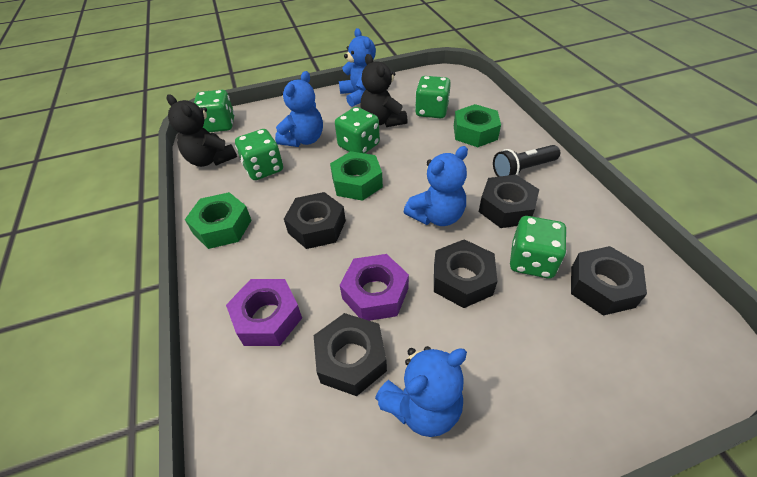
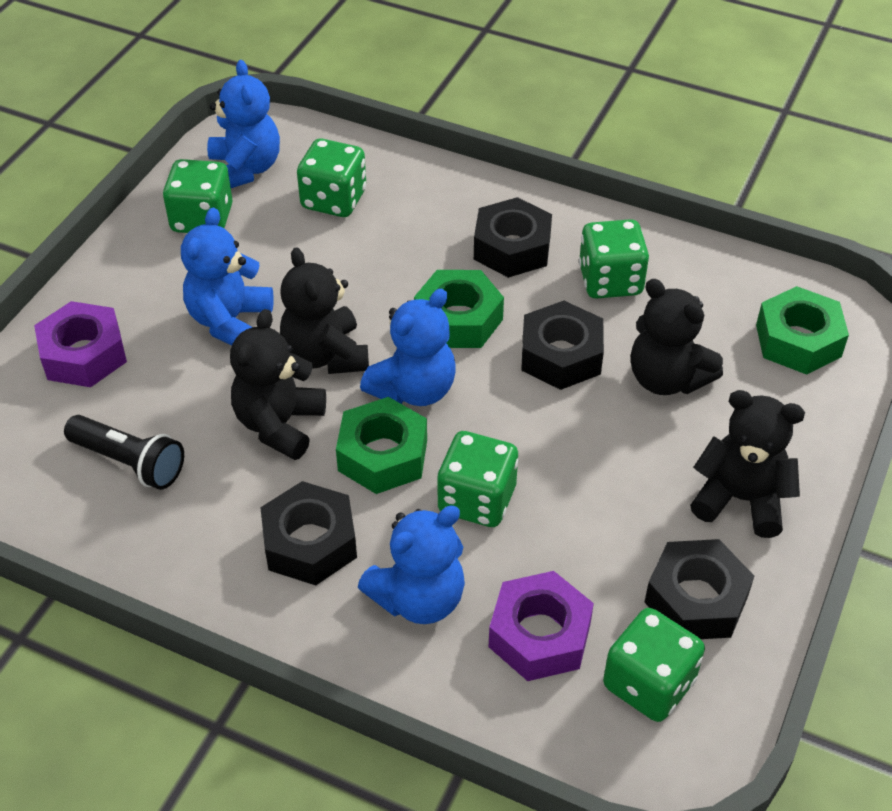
black nut: 5 -> 4
black teddy bear: 2 -> 4

